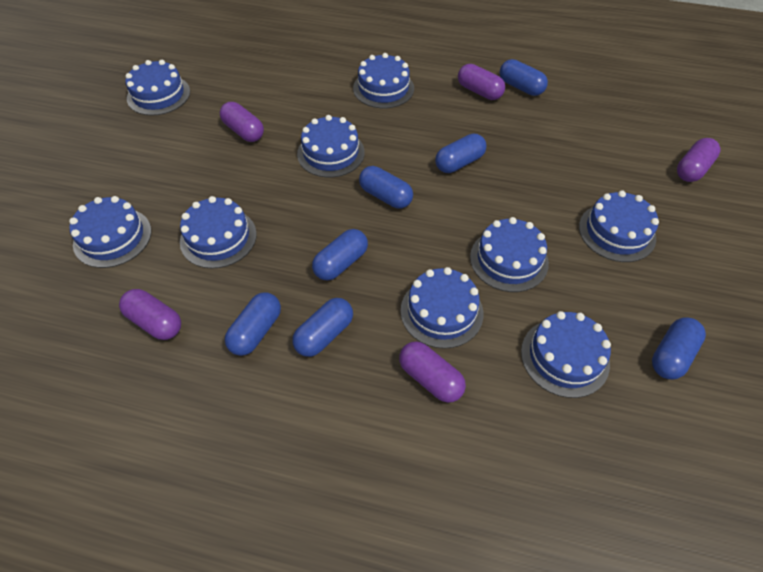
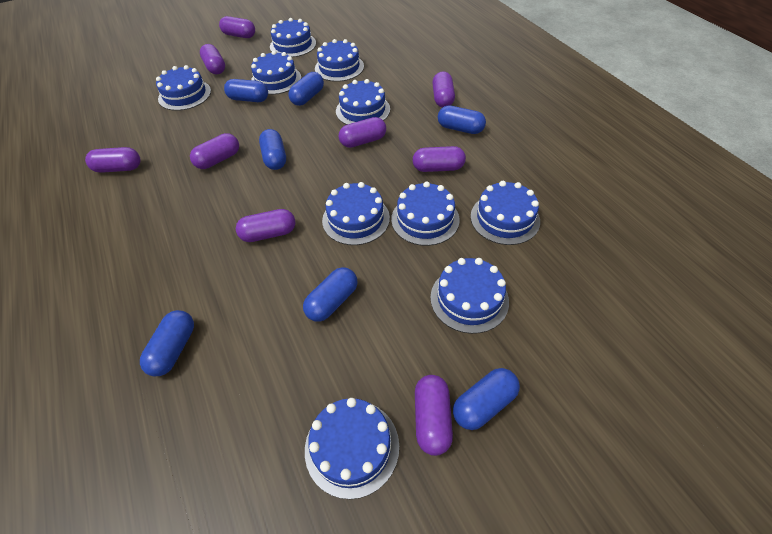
blue cake: 9 -> 10
purple capsule: 5 -> 9

